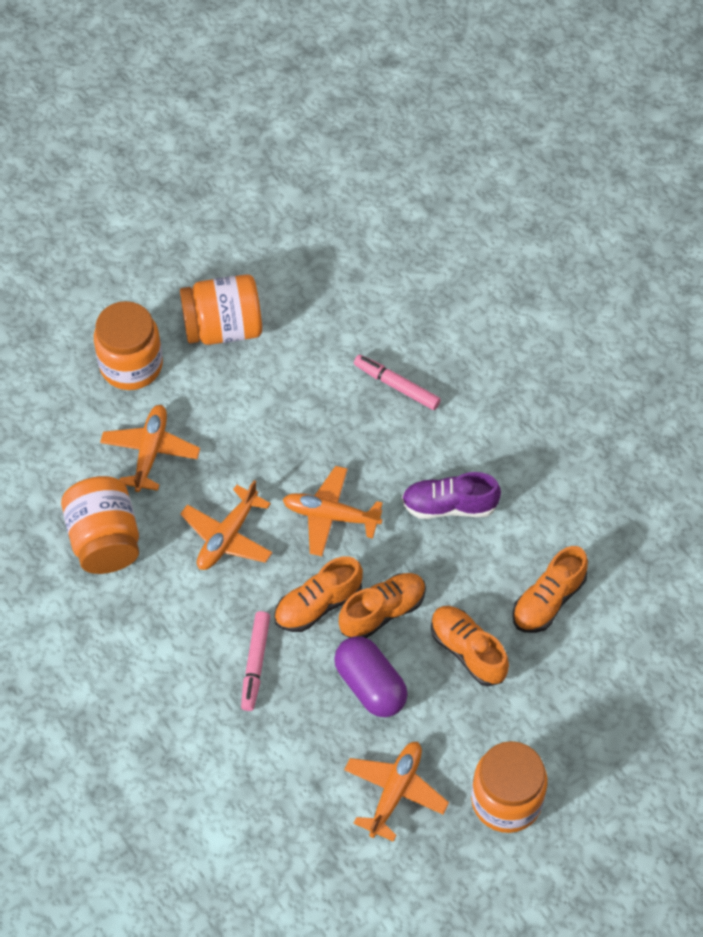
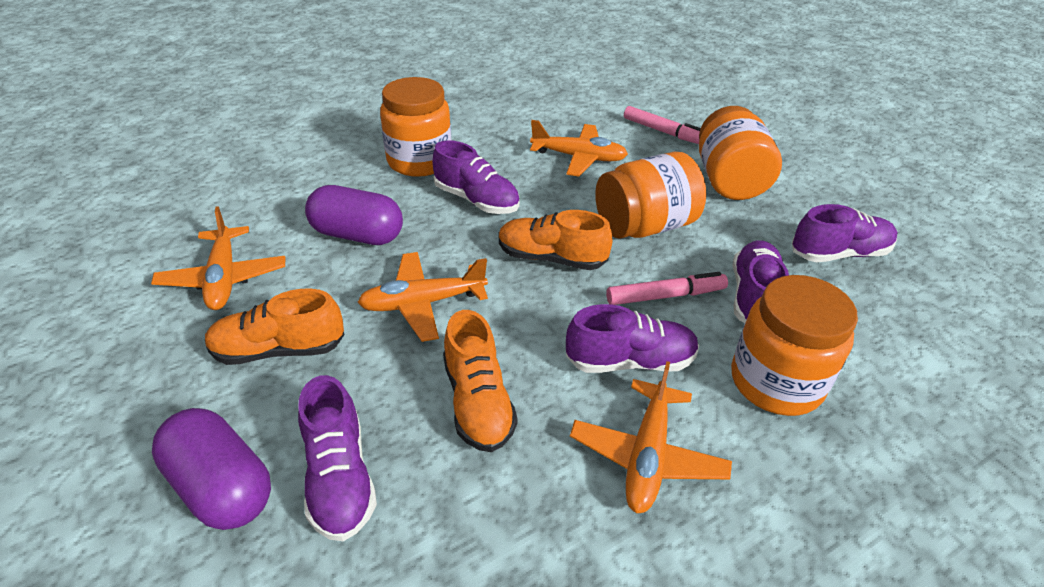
orange shoe: 4 -> 3
purple capsule: 1 -> 2
purple shoe: 1 -> 5

